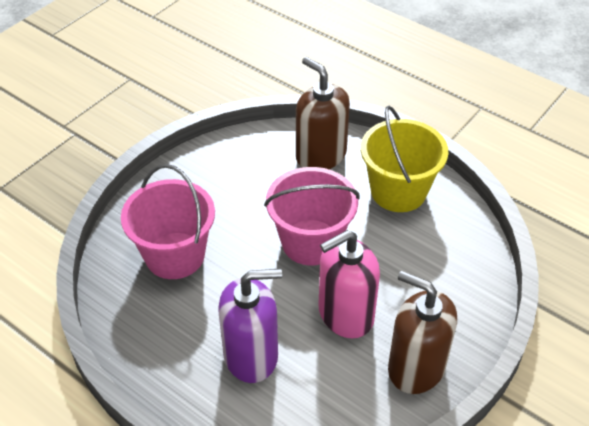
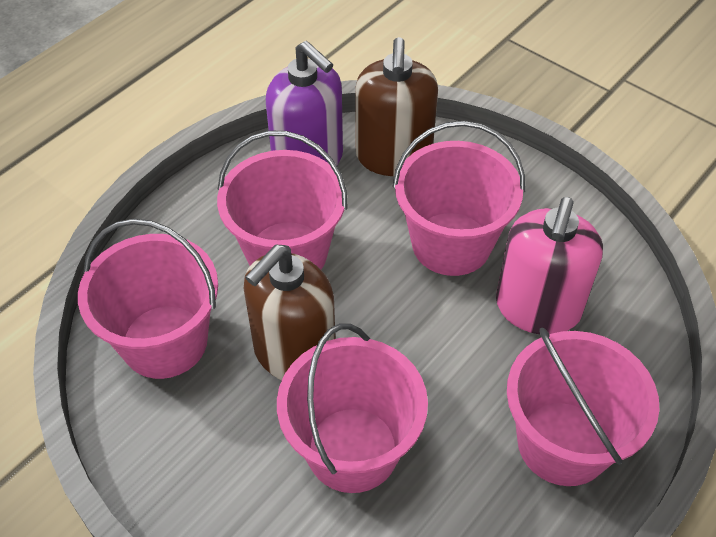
pink bucket: 2 -> 5
yellow bucket: 1 -> 0

